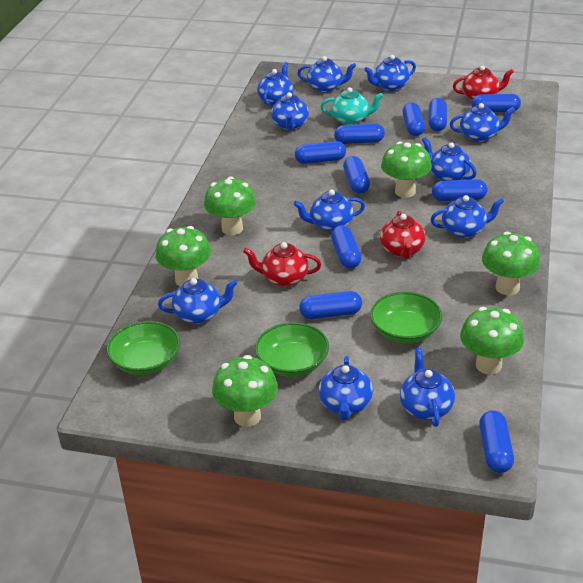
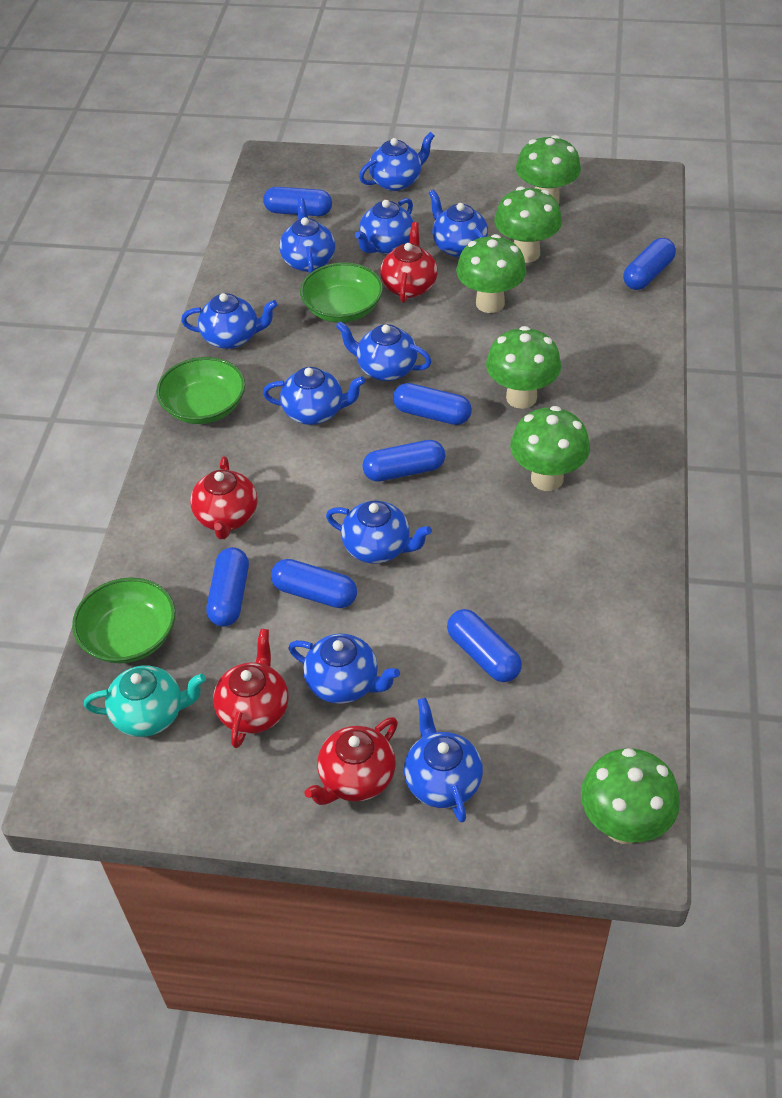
blue capsule: 10 -> 7
blue teapot: 11 -> 10
red teapot: 3 -> 4

